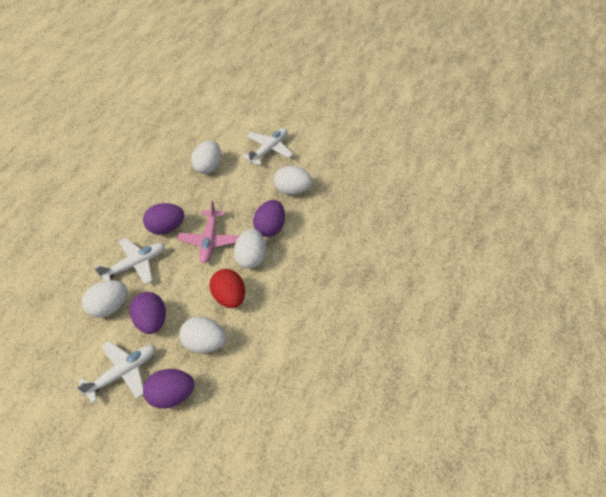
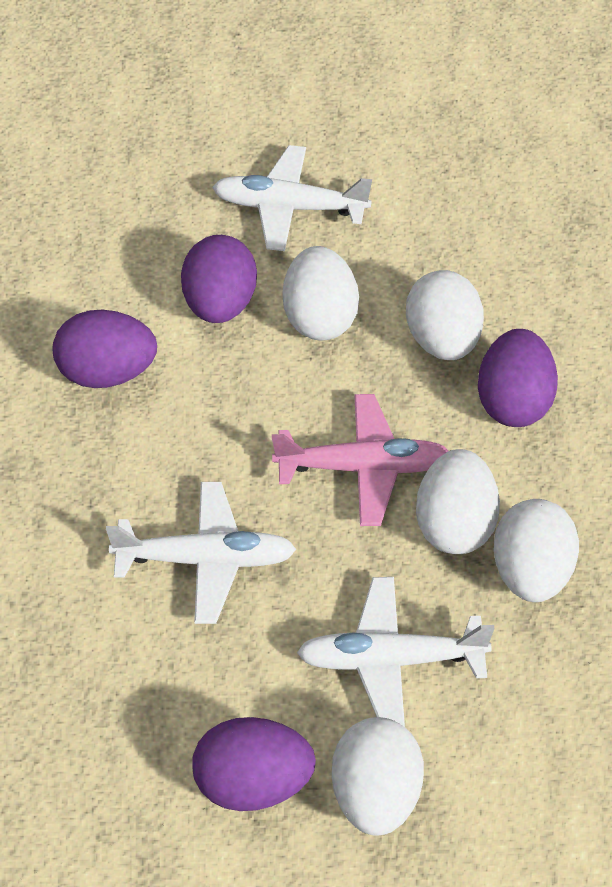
red egg: 1 -> 0

